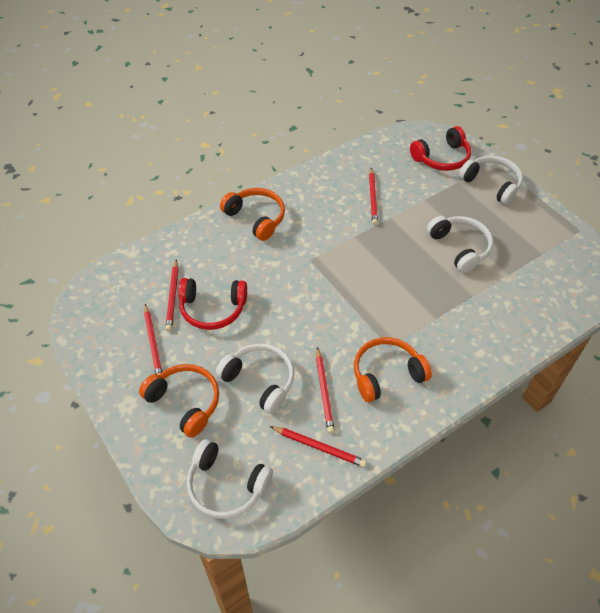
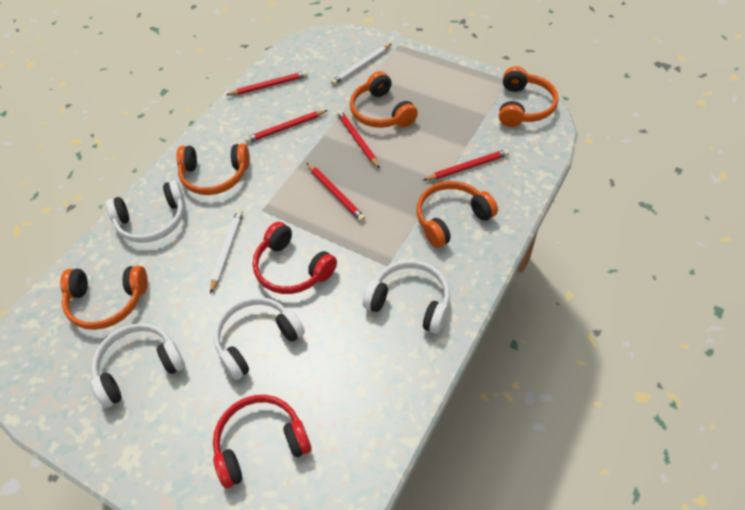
orange headphones: 3 -> 5
white pencil: 0 -> 2

